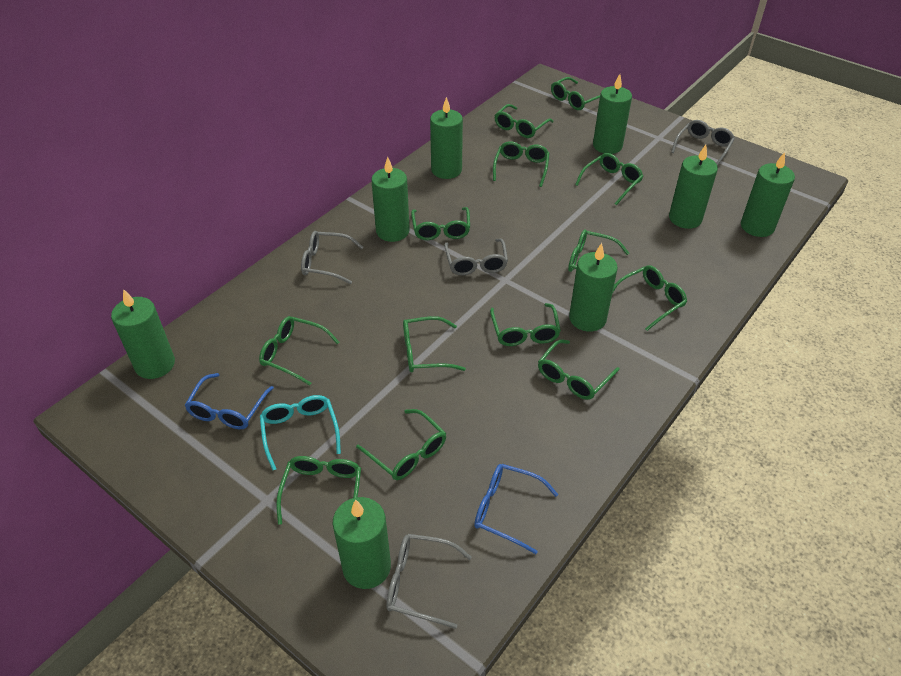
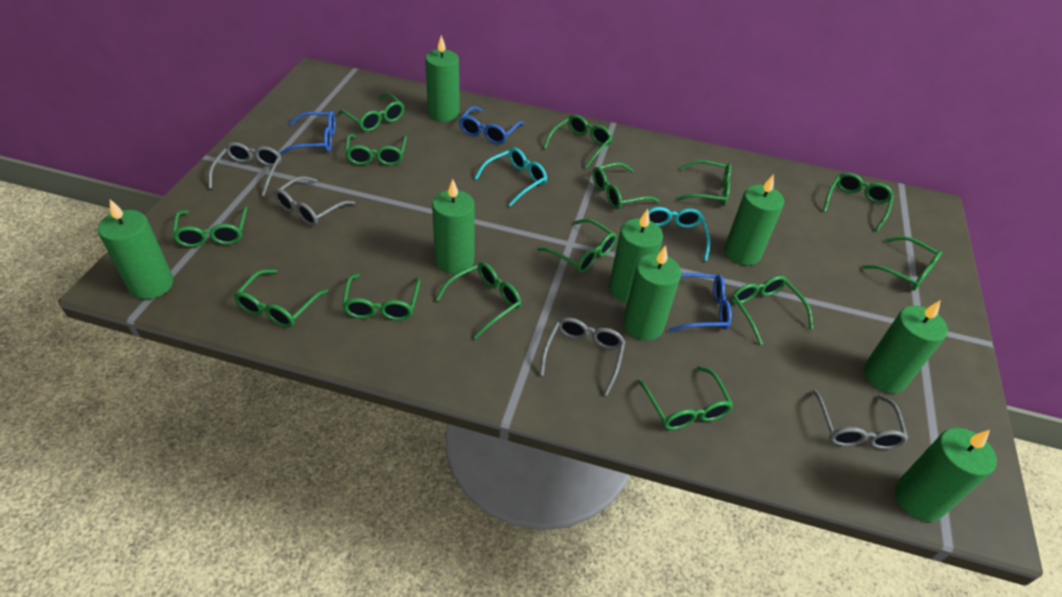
blue glasses: 2 -> 3
green glasses: 13 -> 14
turquoise glasses: 1 -> 2

